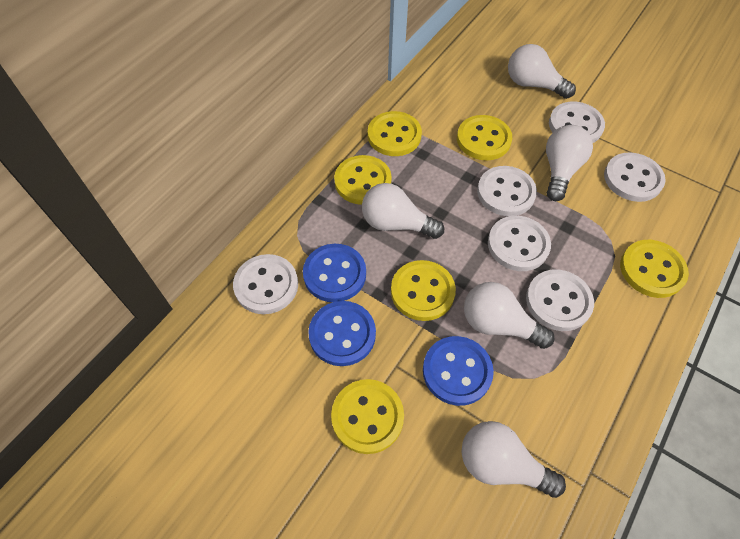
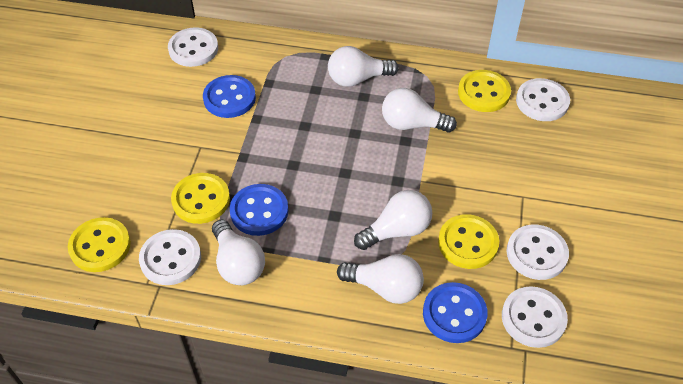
white button: 6 -> 5
yellow button: 6 -> 4

